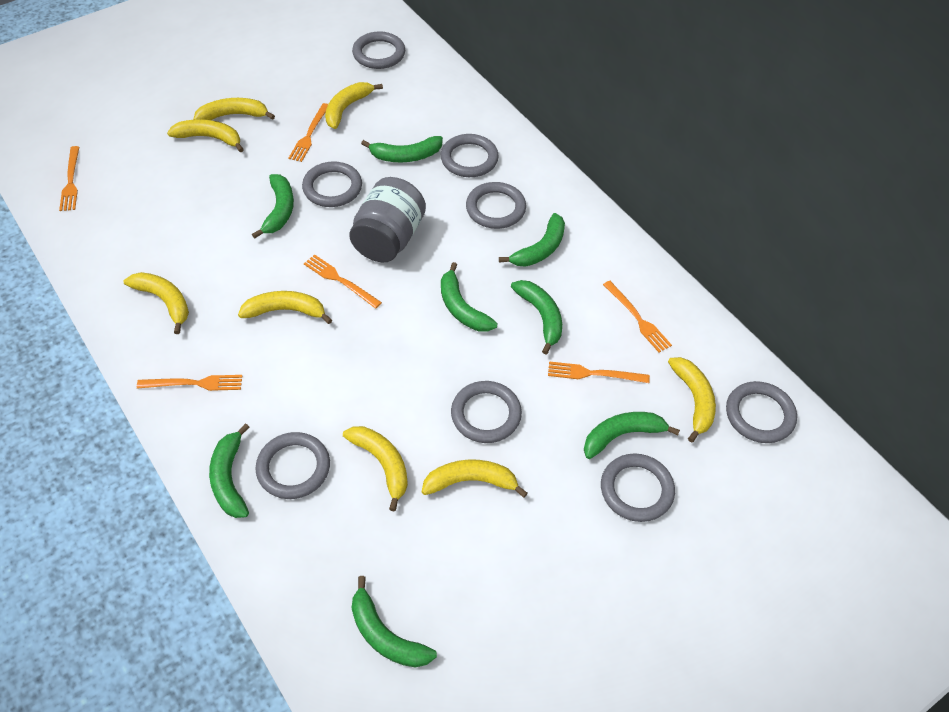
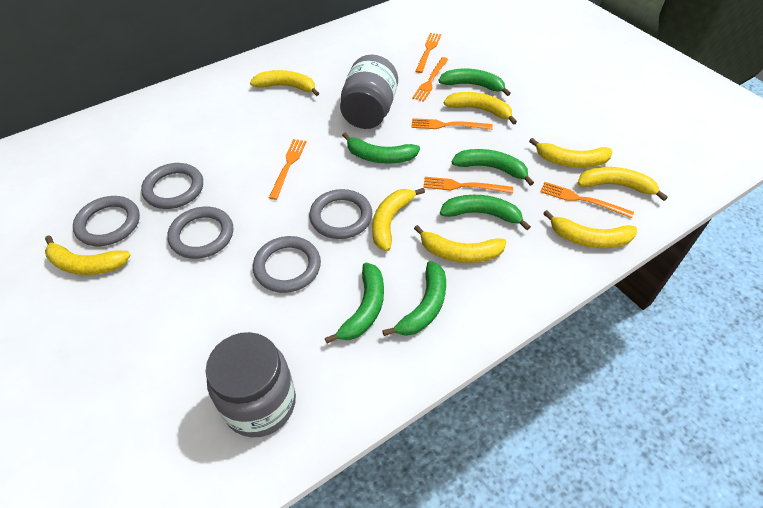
green banana: 8 -> 6
grey jar: 1 -> 2
grey ring: 8 -> 5

